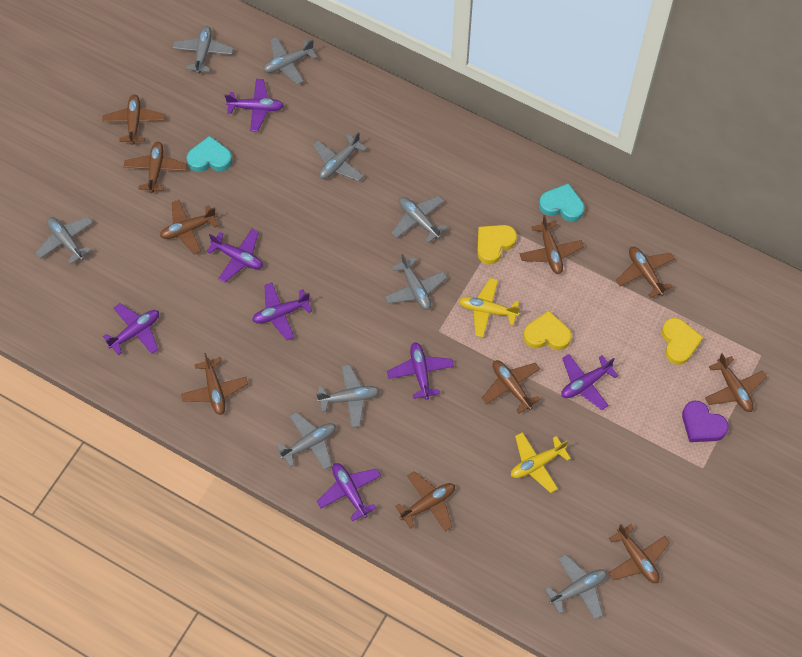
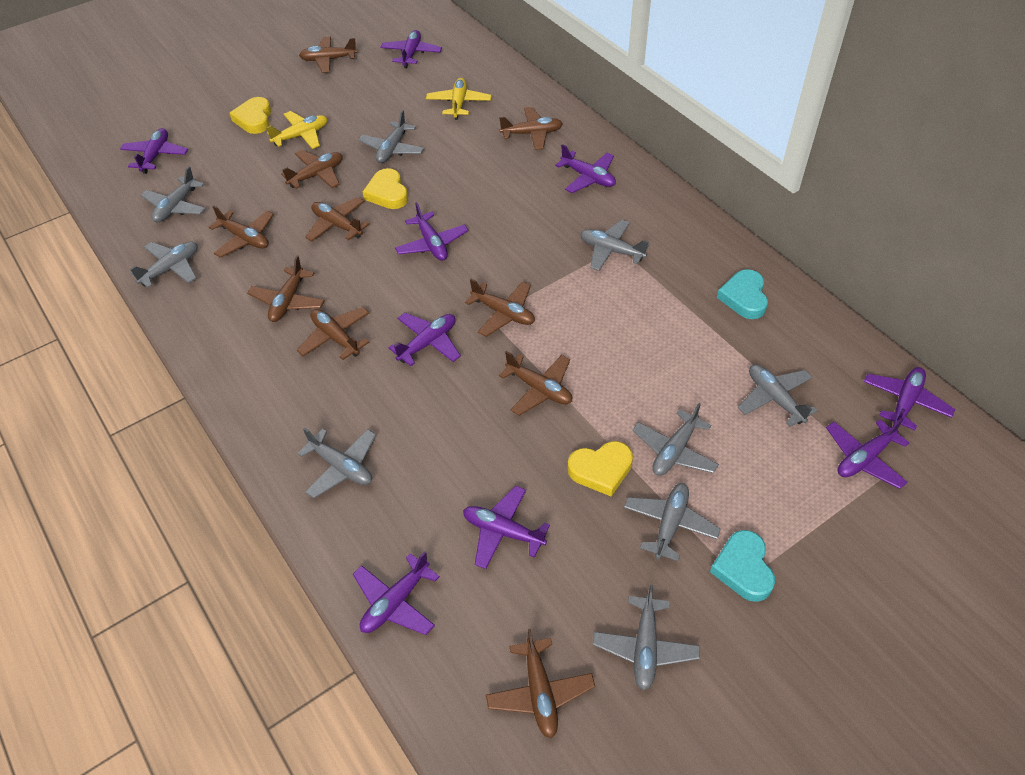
purple heart: 1 -> 0
purple plane: 7 -> 9

